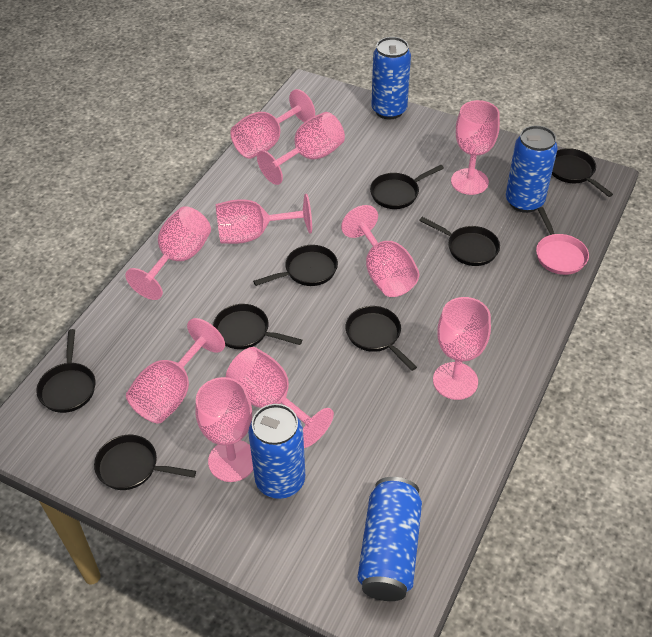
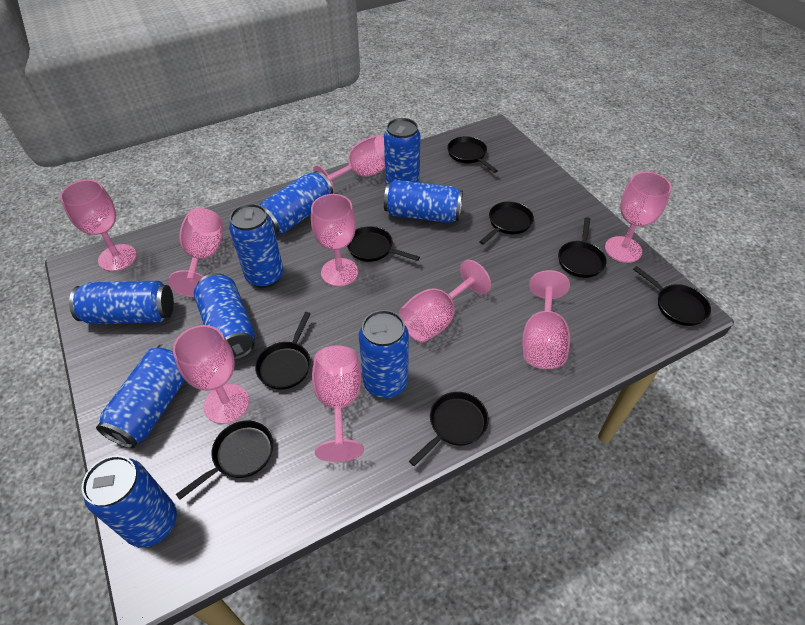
blue can: 4 -> 9
pink goblet: 10 -> 9
pink pan: 1 -> 0

